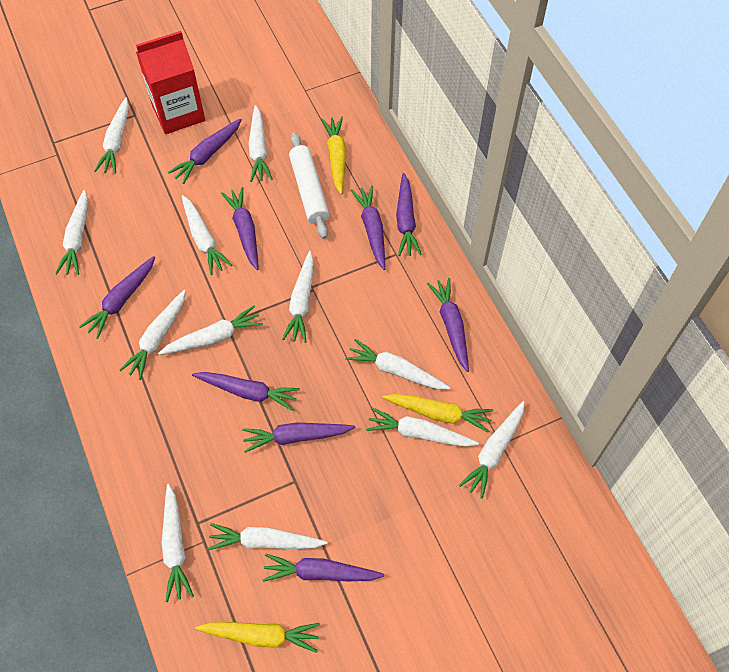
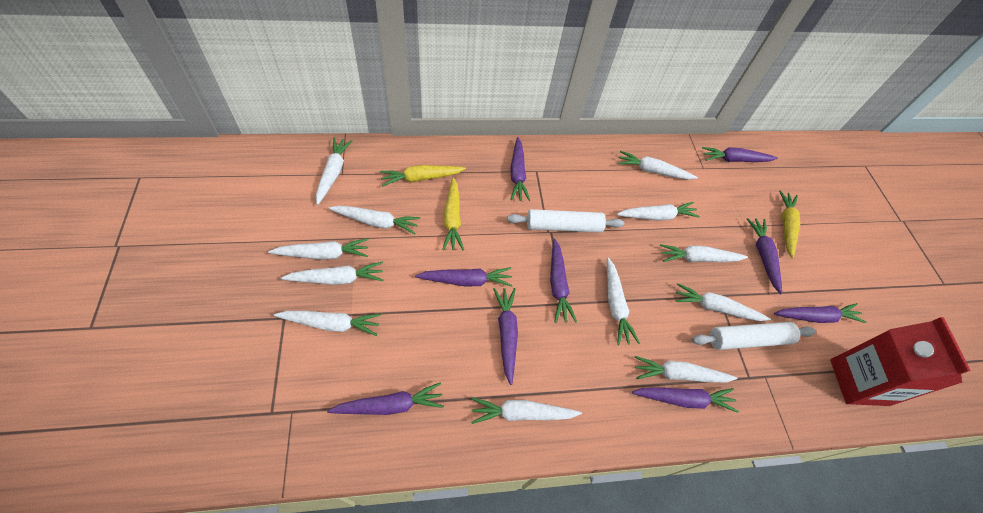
white rolling pin: 1 -> 2

